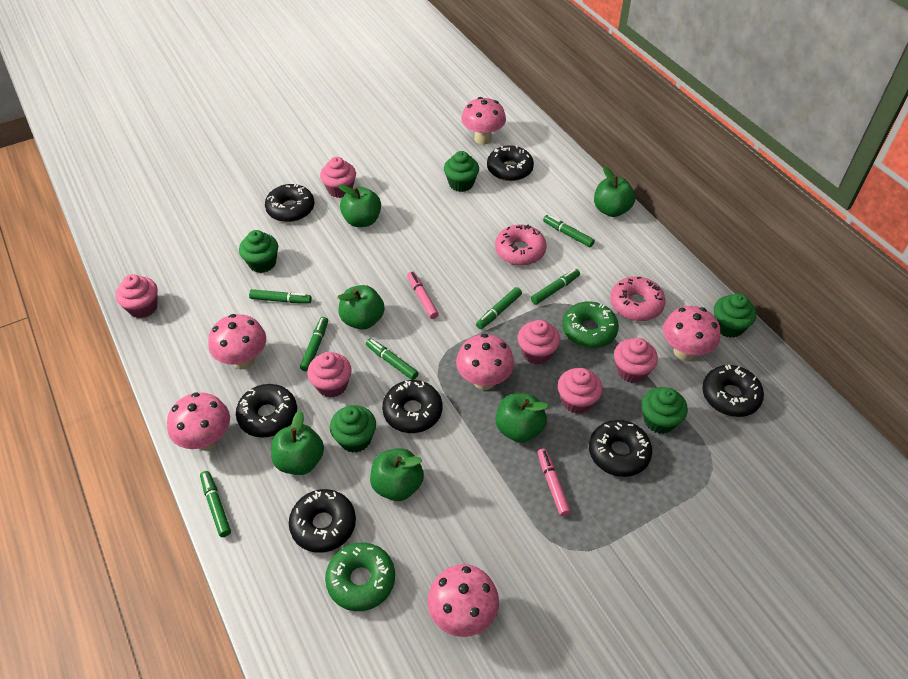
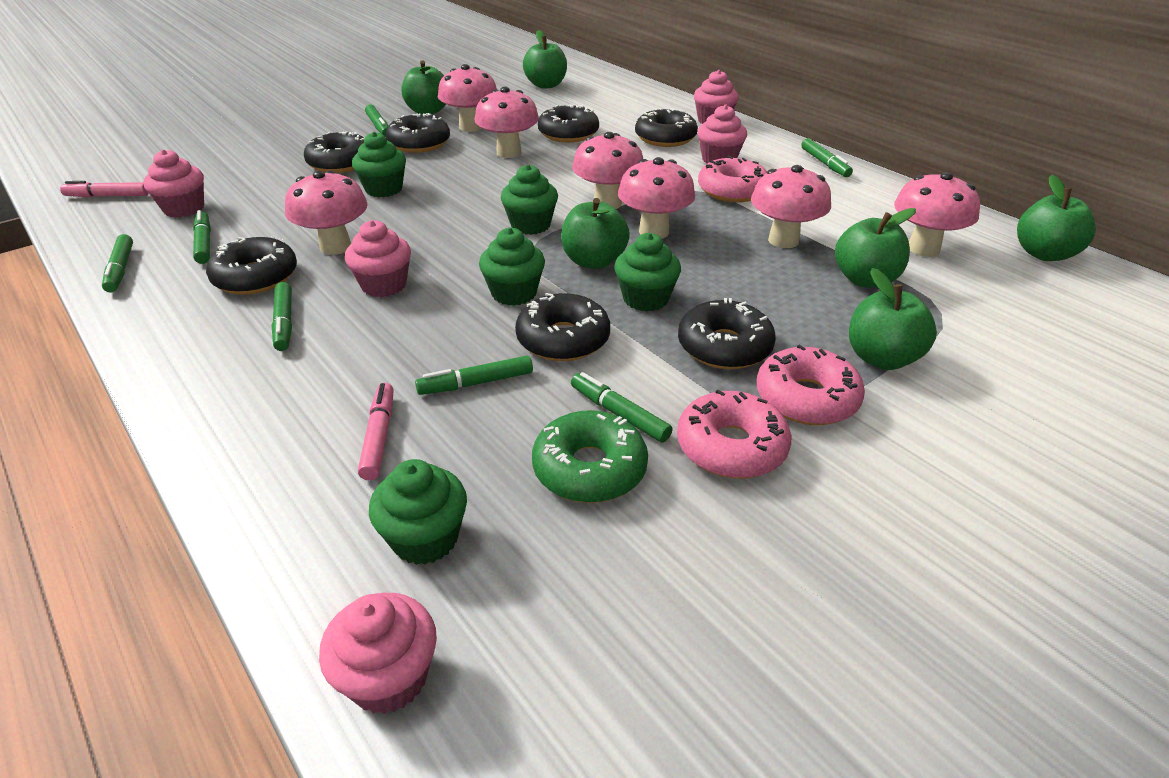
green donut: 2 -> 1
pink cupcake: 6 -> 5
pink donut: 2 -> 3
pink mushroom: 6 -> 7

